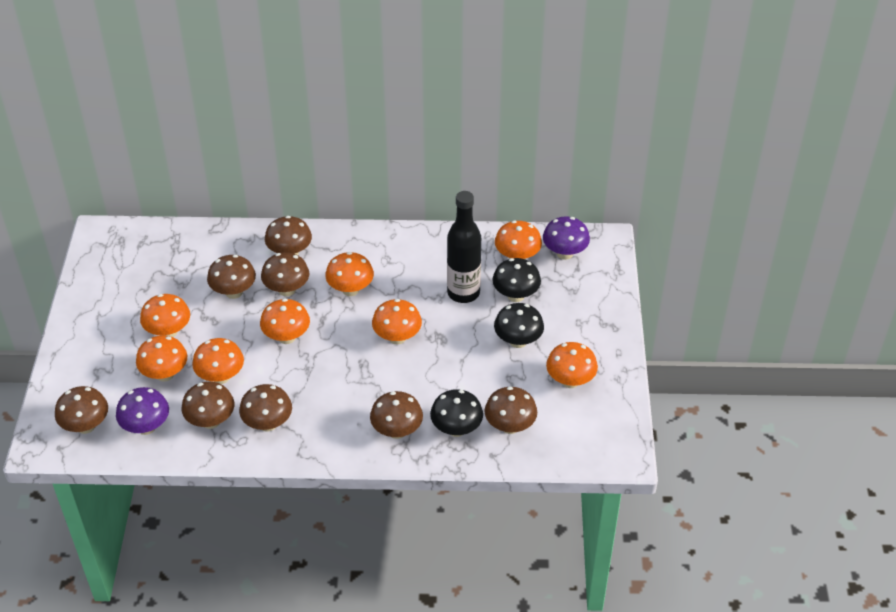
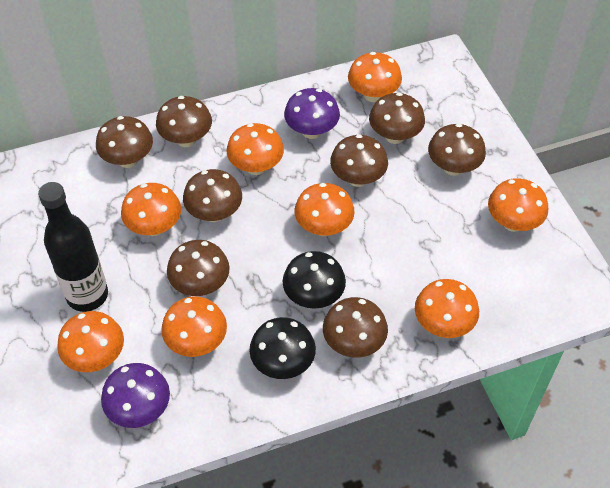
black mushroom: 3 -> 2

